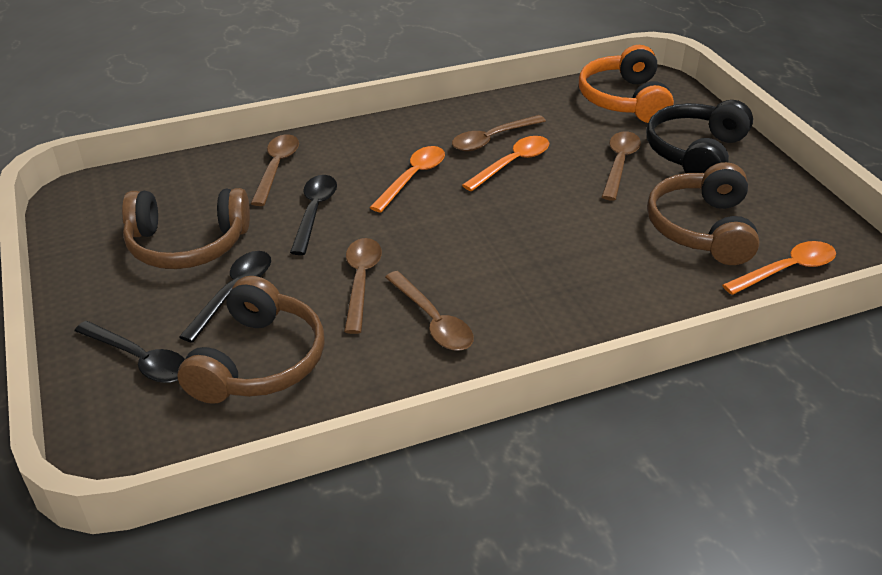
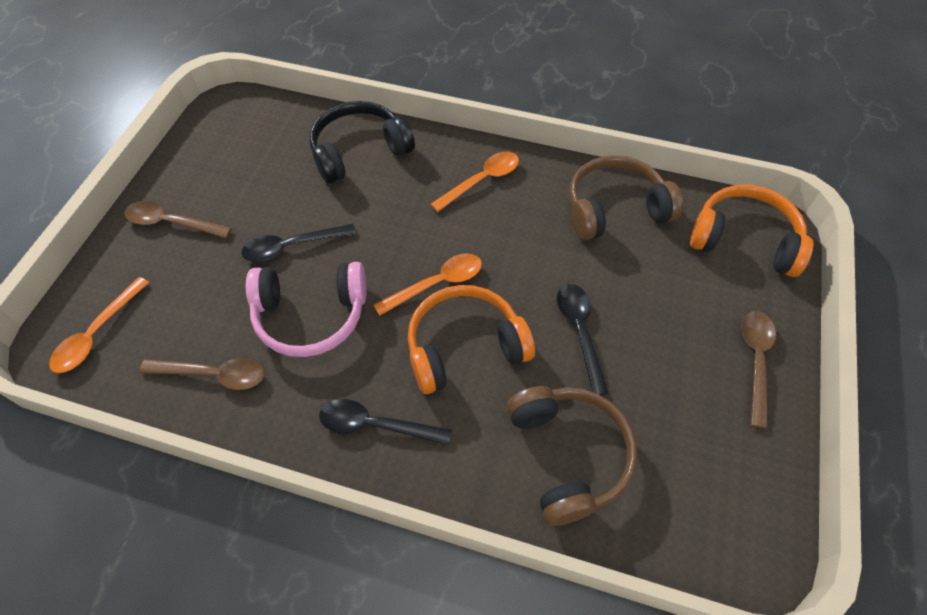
brown headphones: 3 -> 2
brown spoon: 5 -> 3
orange headphones: 1 -> 2
pink headphones: 0 -> 1

